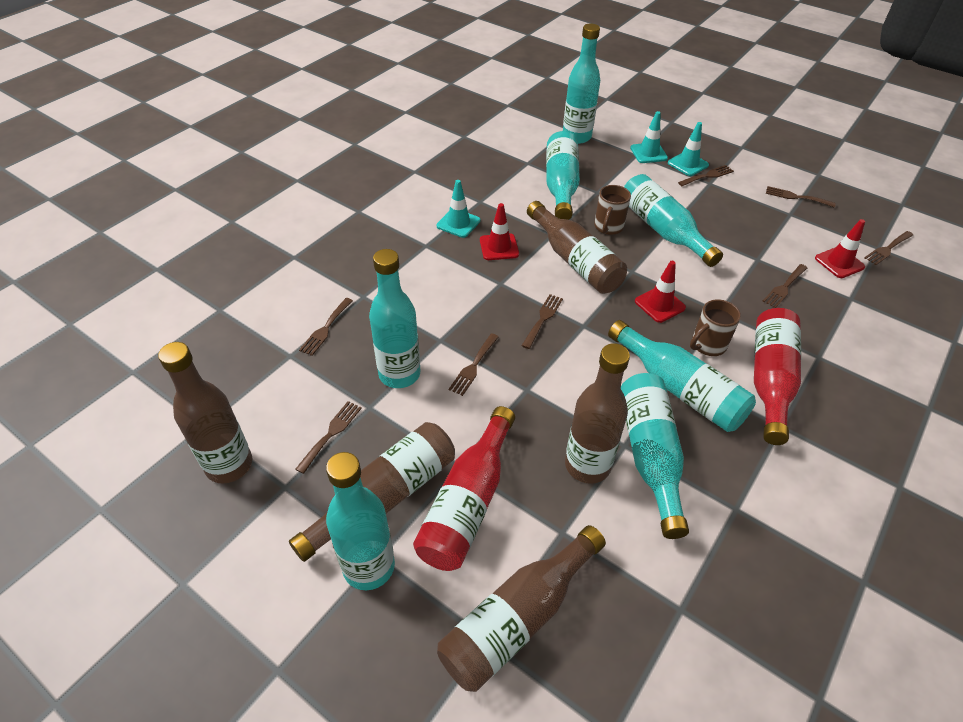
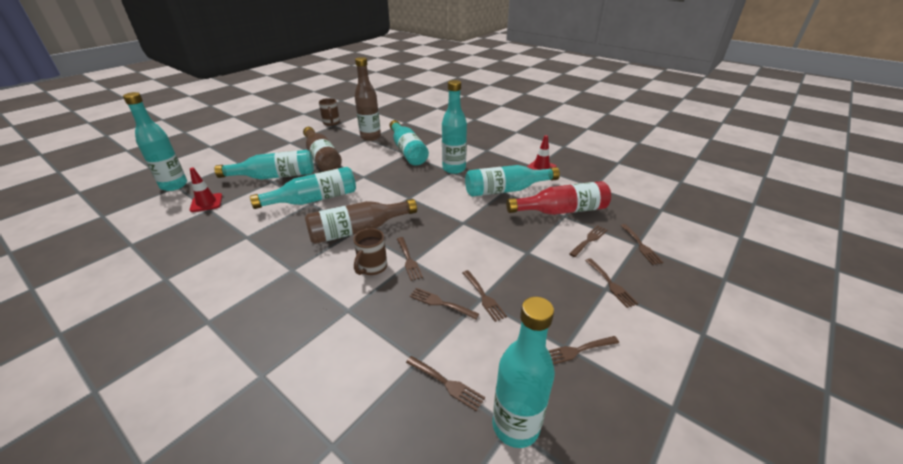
brown bottle: 5 -> 3
red bottle: 2 -> 1
red traffic cone: 3 -> 2
turquoise traffic cone: 3 -> 0

